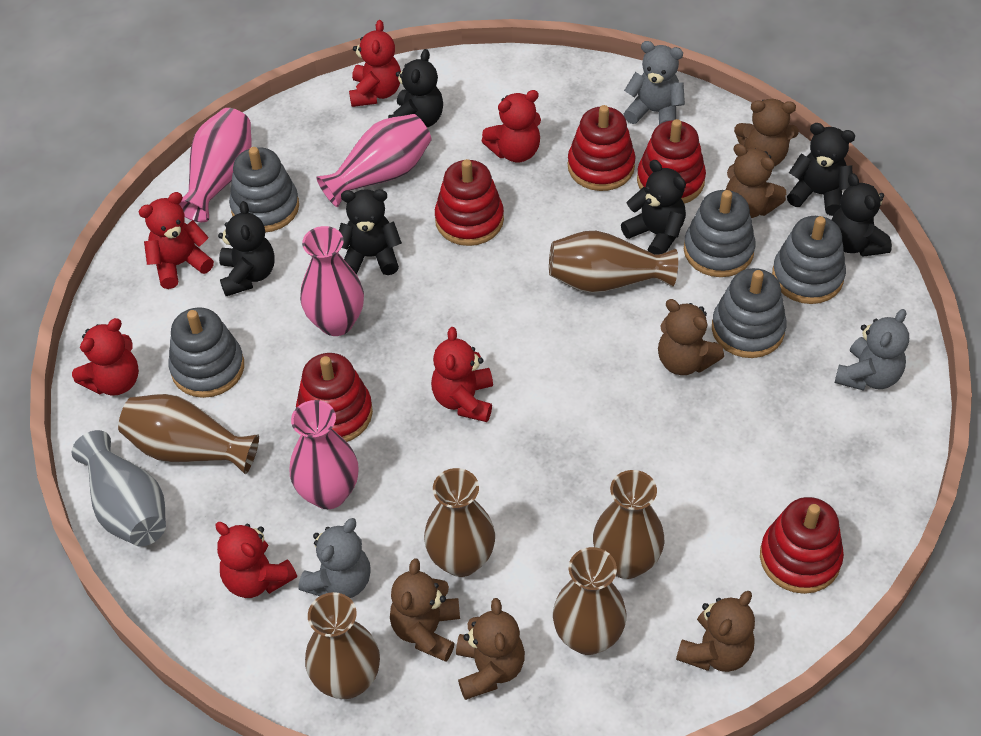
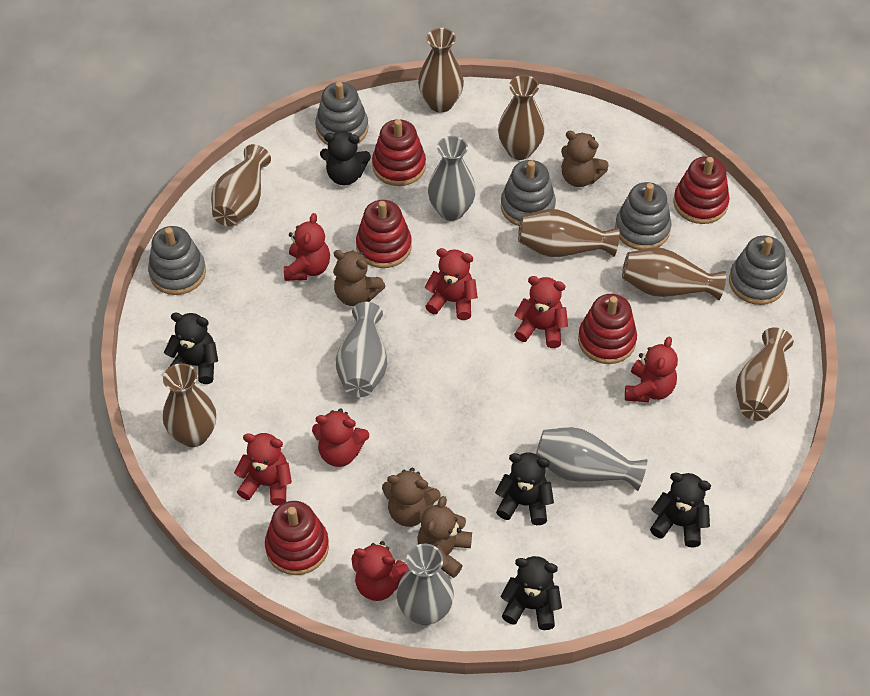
black teddy bear: 6 -> 5
brown teddy bear: 6 -> 4
brown vase: 6 -> 7
grey teddy bear: 3 -> 0
grey vase: 1 -> 4
pink vase: 4 -> 0
red teddy bear: 6 -> 7

